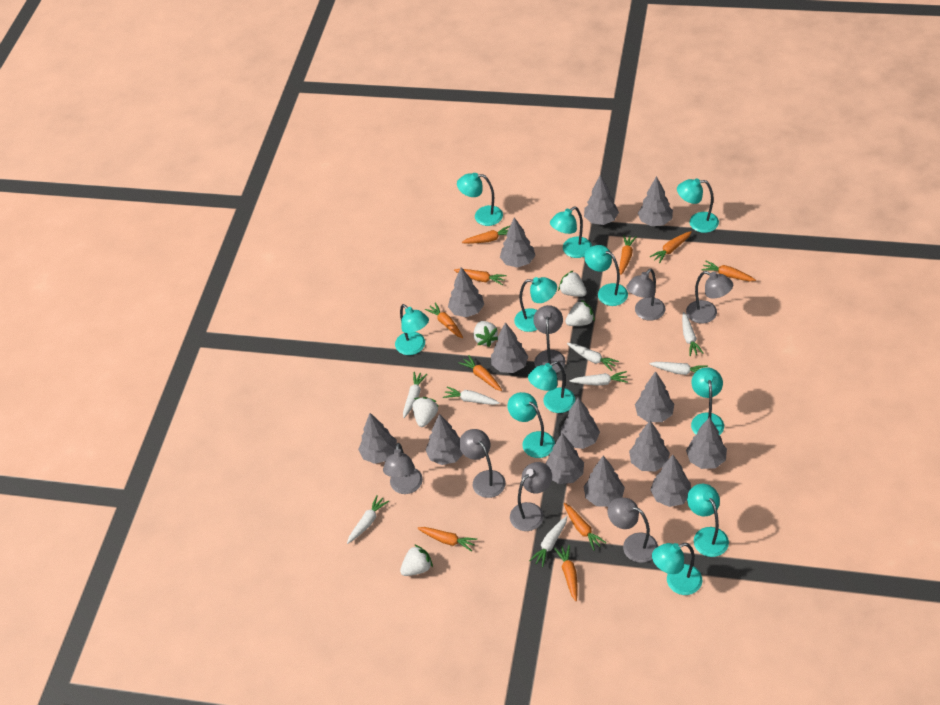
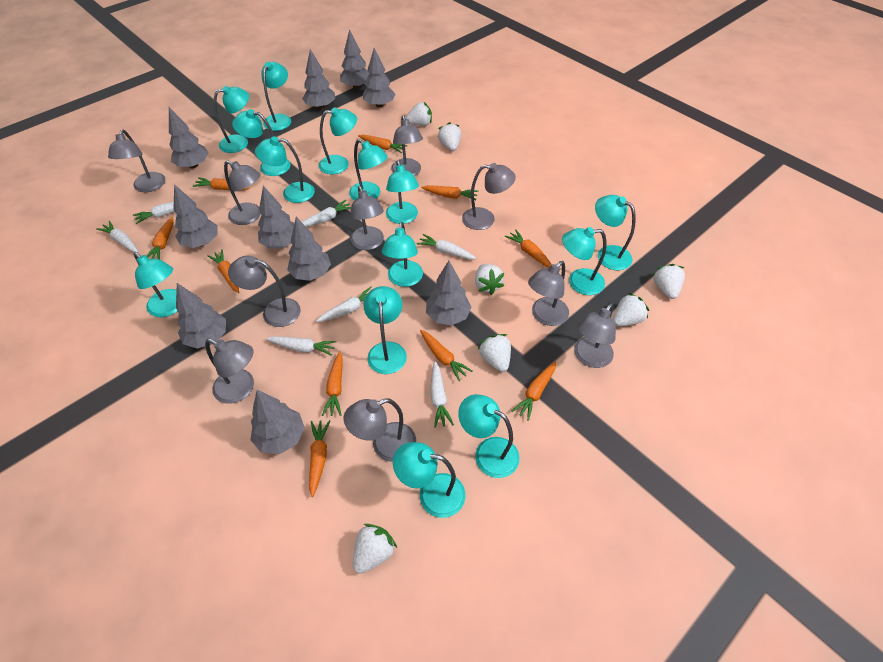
grey lamp: 7 -> 10
grey tree: 14 -> 10
turquoise lamp: 11 -> 14
white carrot: 8 -> 7
white strawberry: 5 -> 7

